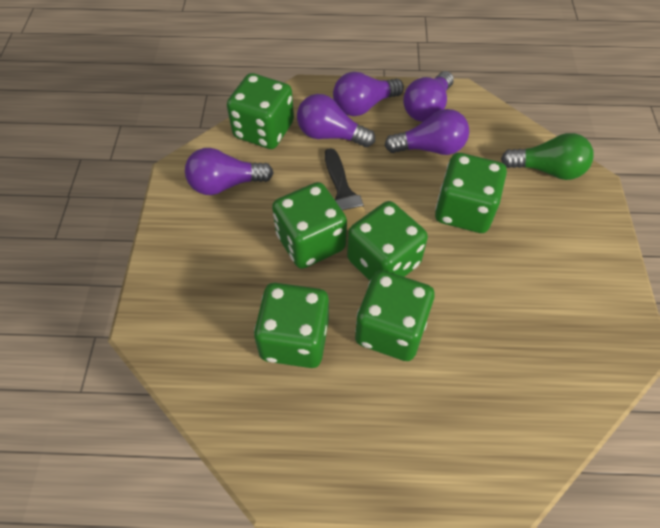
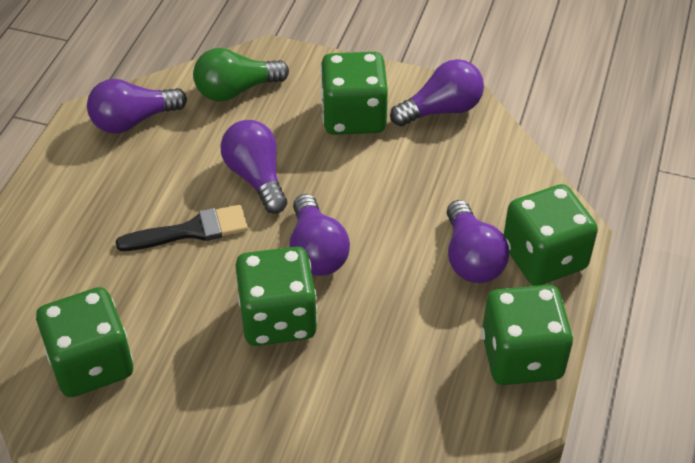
green dice: 6 -> 5

